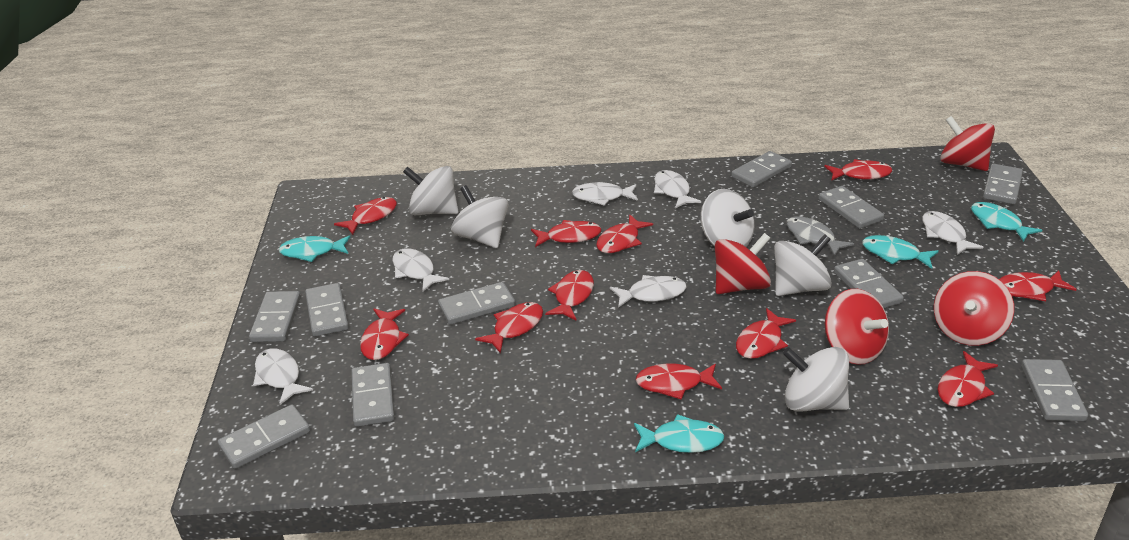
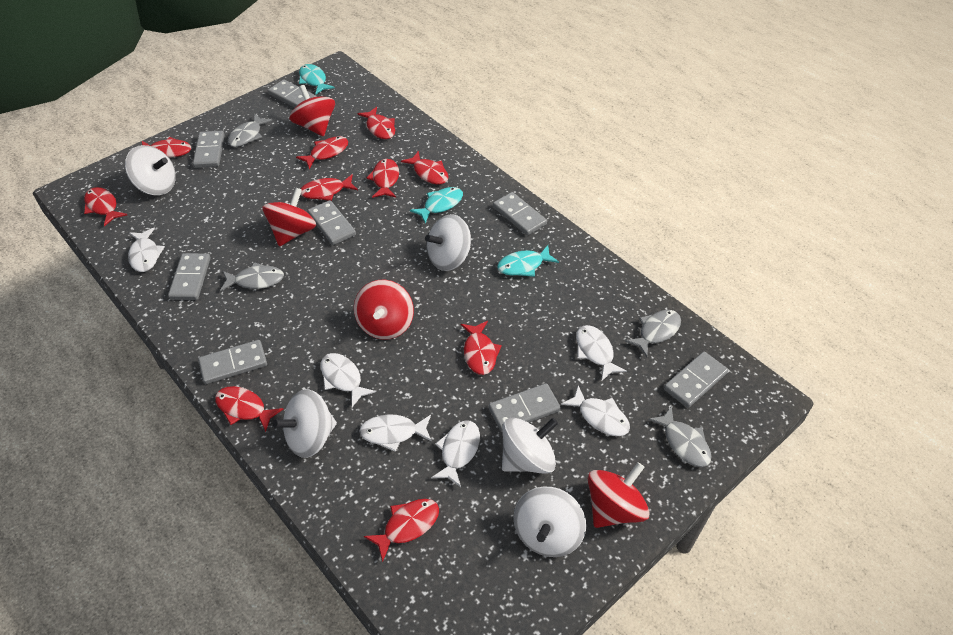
grey domino: 10 -> 8
grey fish: 1 -> 4
red fish: 11 -> 10
turquoise fish: 4 -> 3

